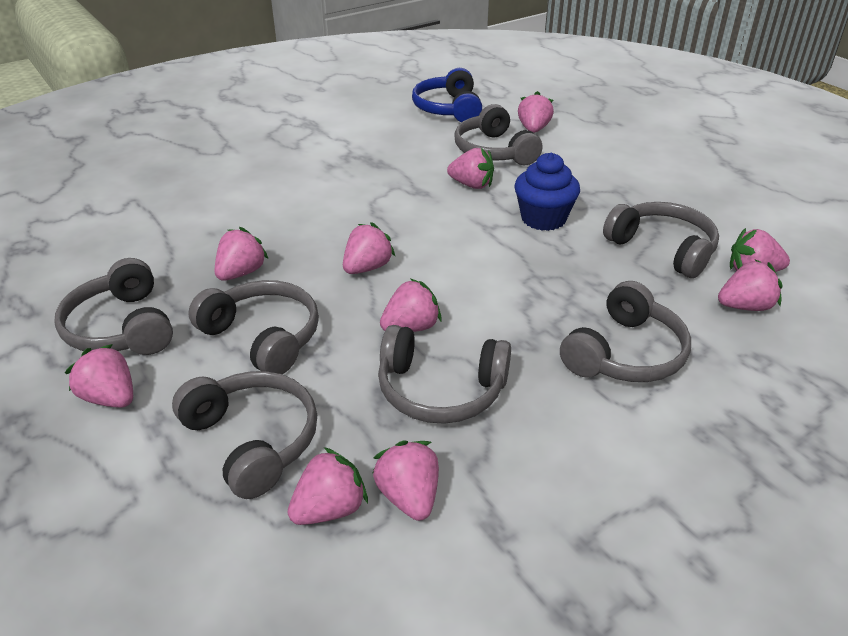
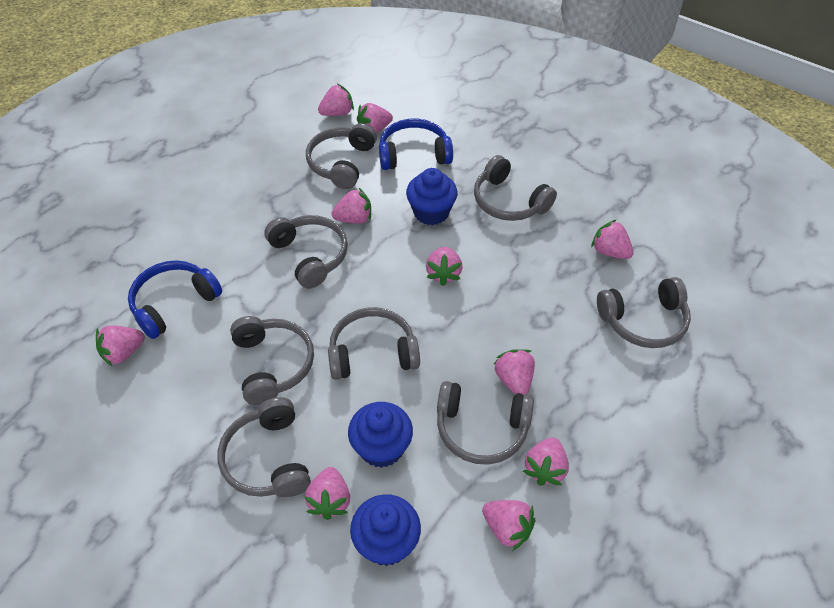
blue cupcake: 1 -> 3
blue headphones: 1 -> 2
grey headphones: 7 -> 8

